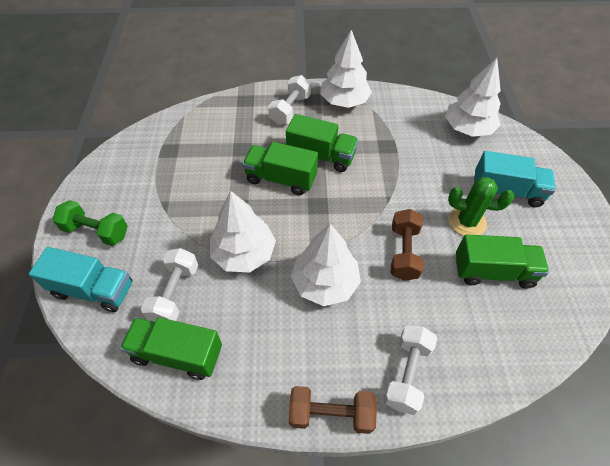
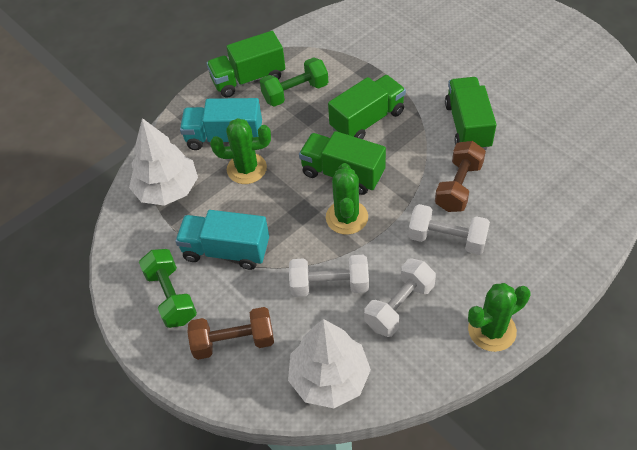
green cactus: 1 -> 3
green dumbbell: 1 -> 2
white tree: 4 -> 2

